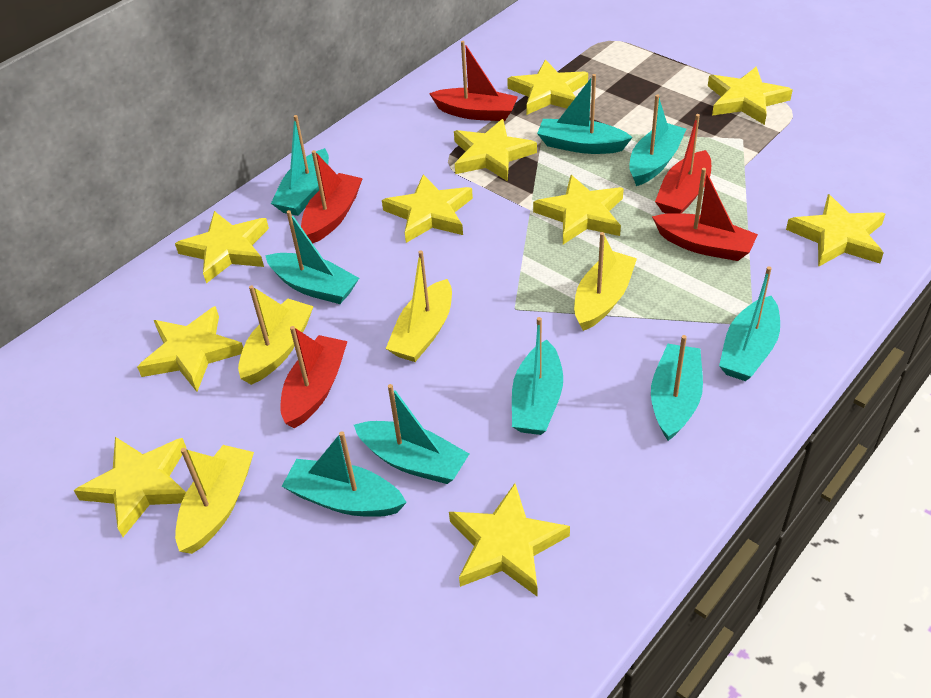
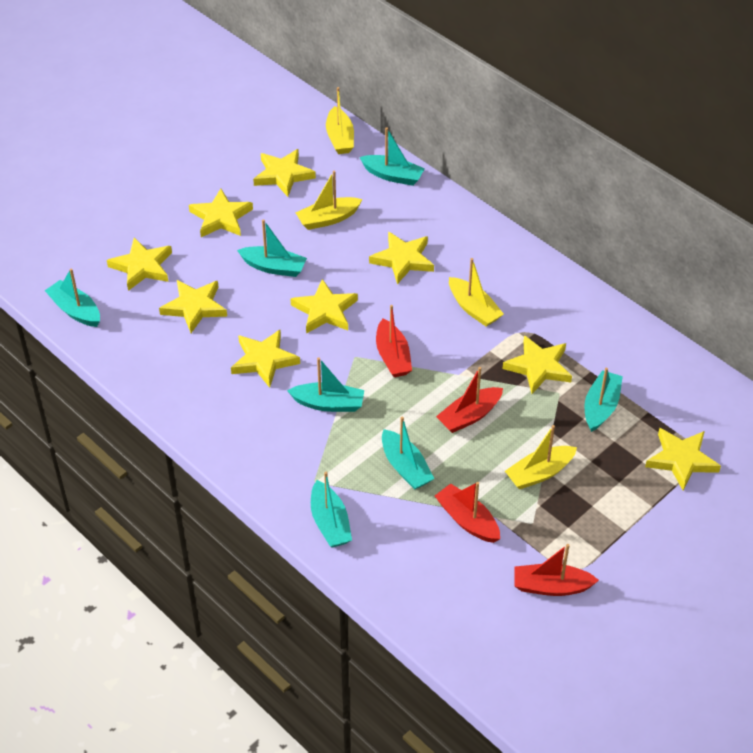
red boat: 5 -> 4
turquoise boat: 9 -> 7
yellow star: 10 -> 9

